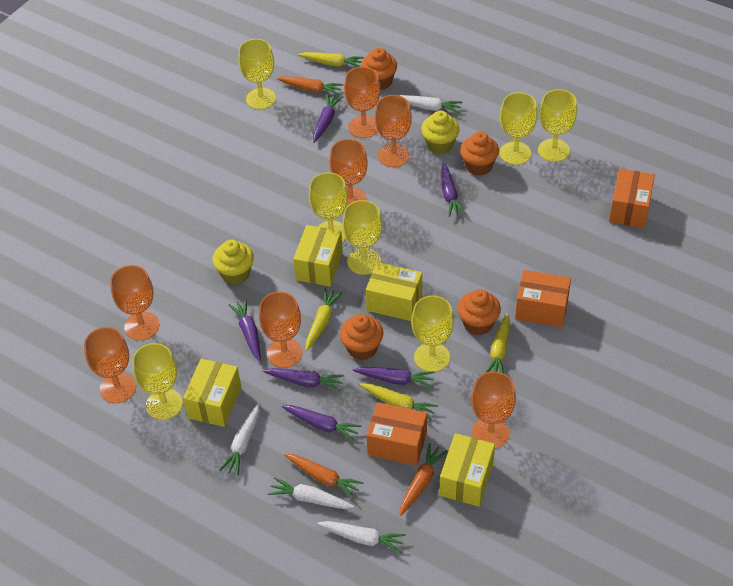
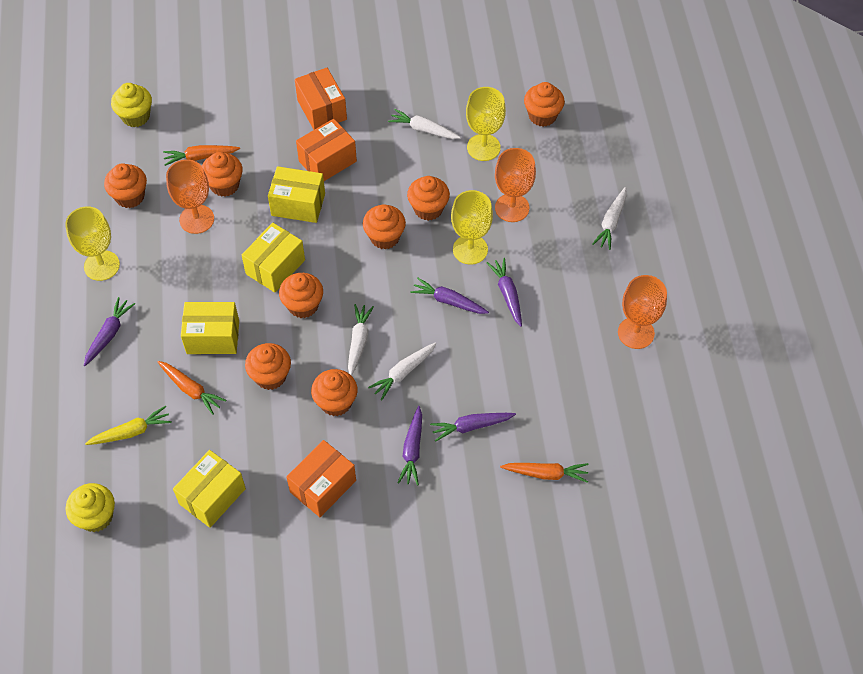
orange cupcake: 4 -> 8
orange goblet: 7 -> 3
purple carrot: 6 -> 5
yellow carrot: 4 -> 1
yellow goblet: 7 -> 3

